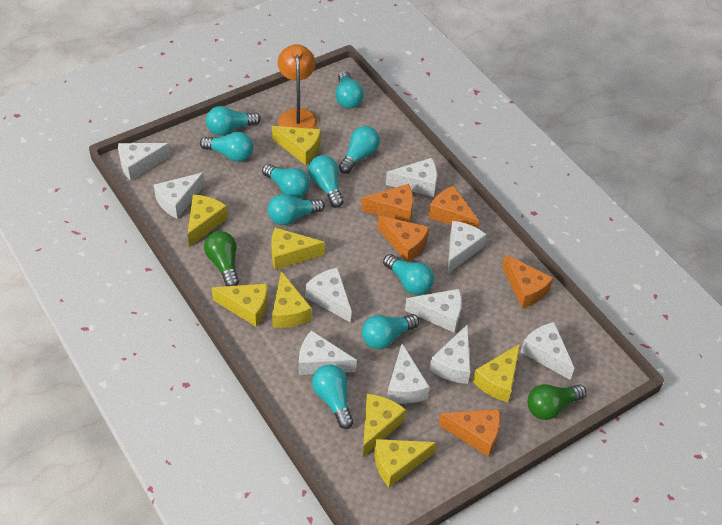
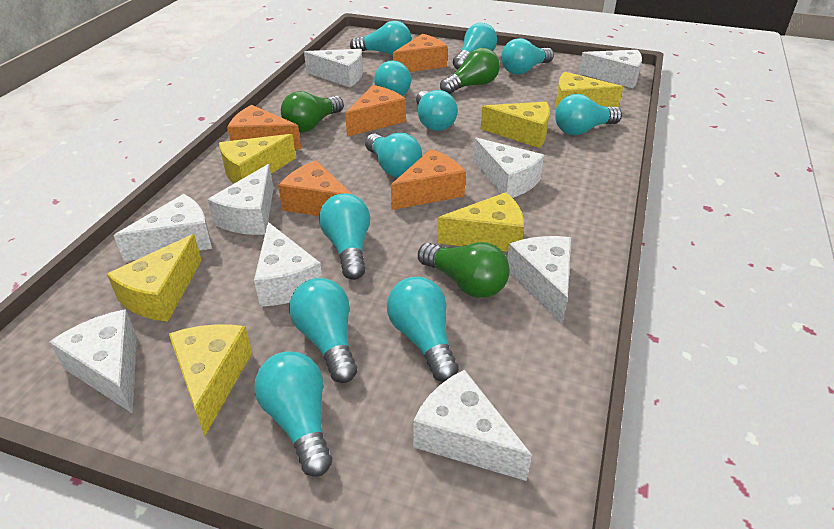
green light bulb: 2 -> 3
orange lamp: 1 -> 0
turquoise light bulb: 10 -> 11
white cheese: 10 -> 9
yellow cheese: 8 -> 6

